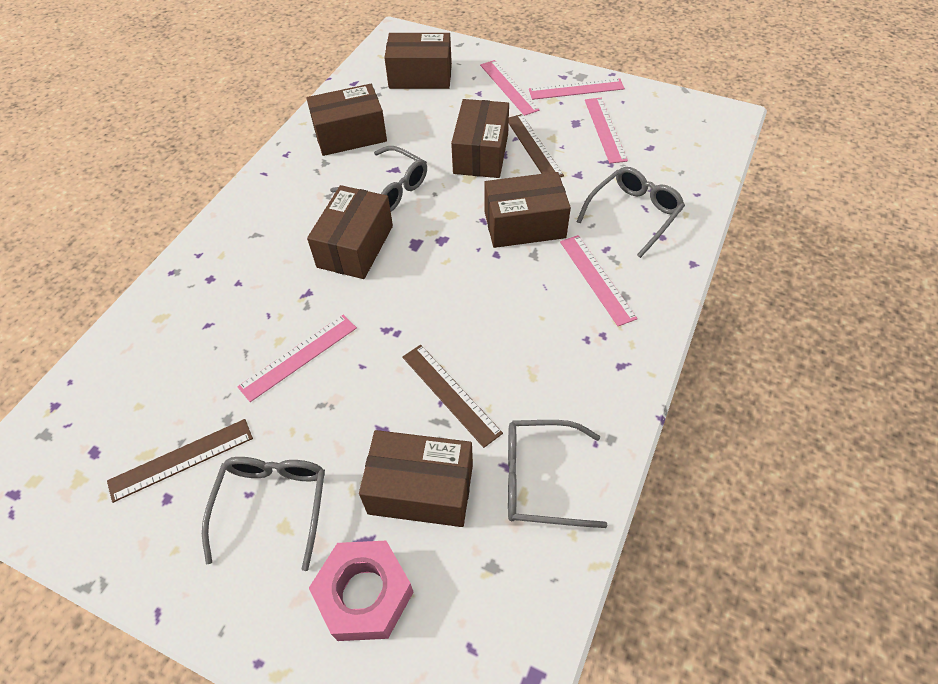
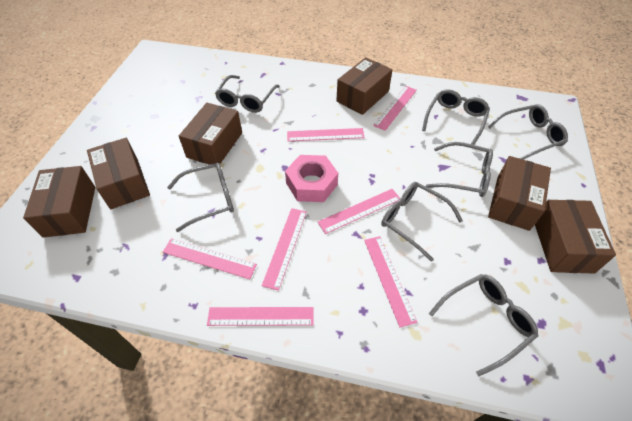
brown ruler: 3 -> 0
grey glasses: 4 -> 7
pink ruler: 5 -> 7

